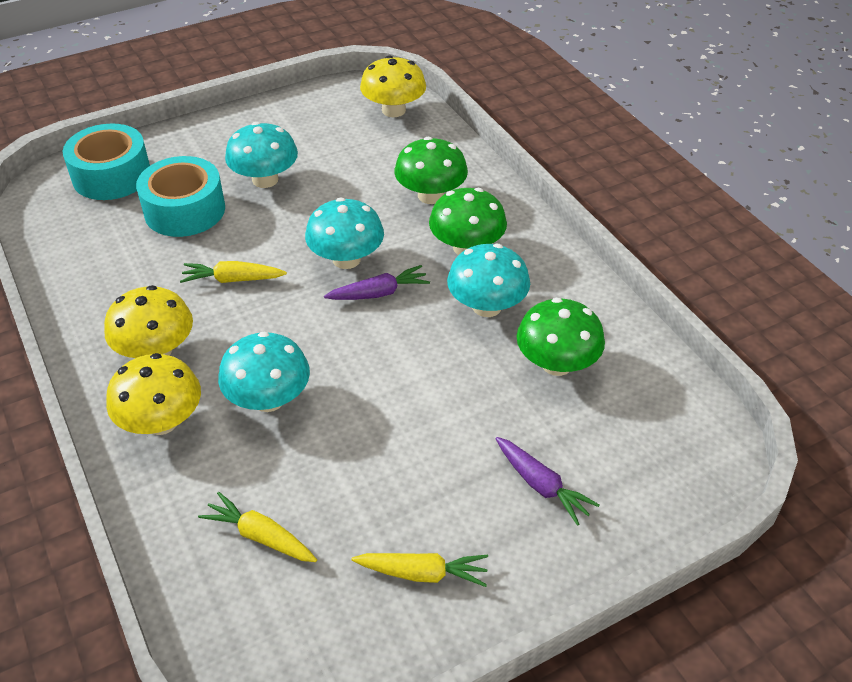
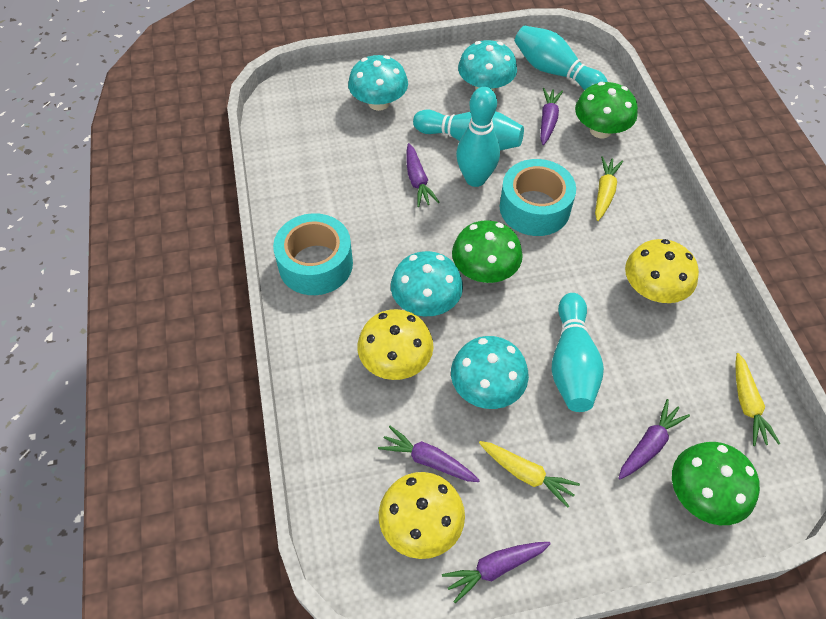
purple carrot: 2 -> 5
turquoise bowling pin: 0 -> 4

